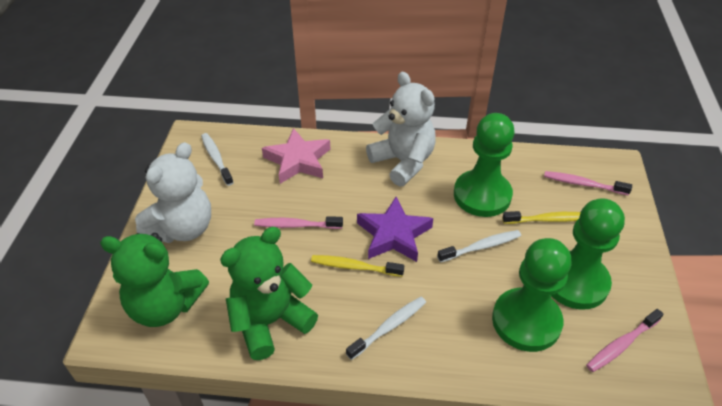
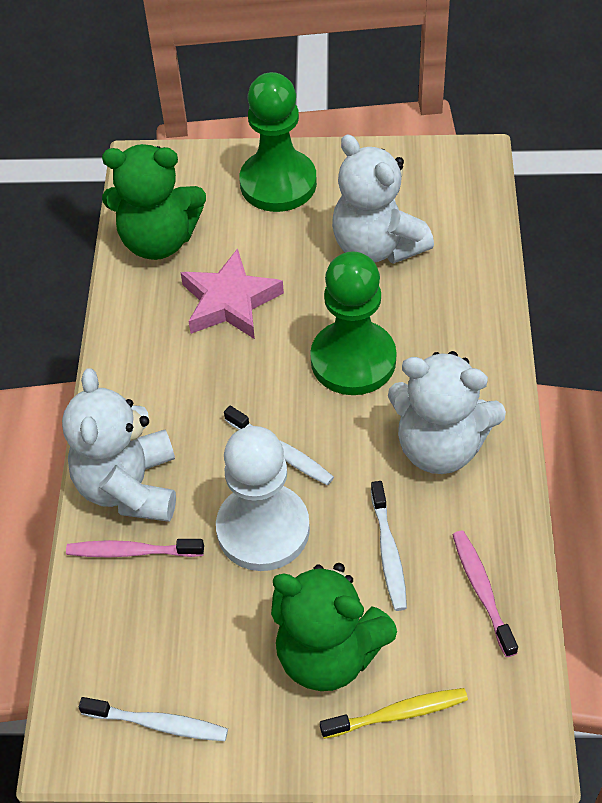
green pawn: 3 -> 2
pink toothbrush: 3 -> 2
purple star: 1 -> 0
white pawn: 0 -> 1
white teddy bear: 2 -> 3
yellow toothbrush: 2 -> 1

